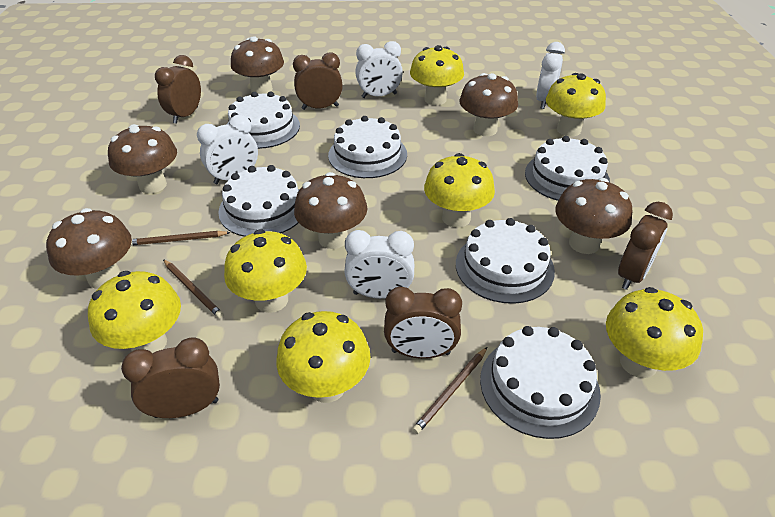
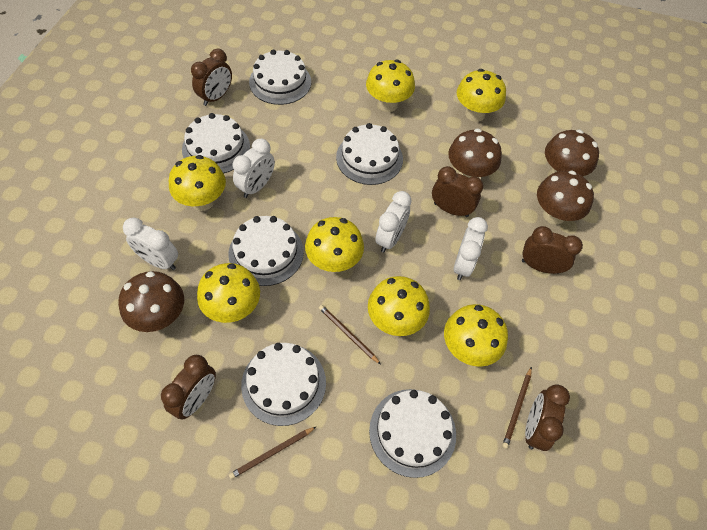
brown mushroom: 6 -> 4

